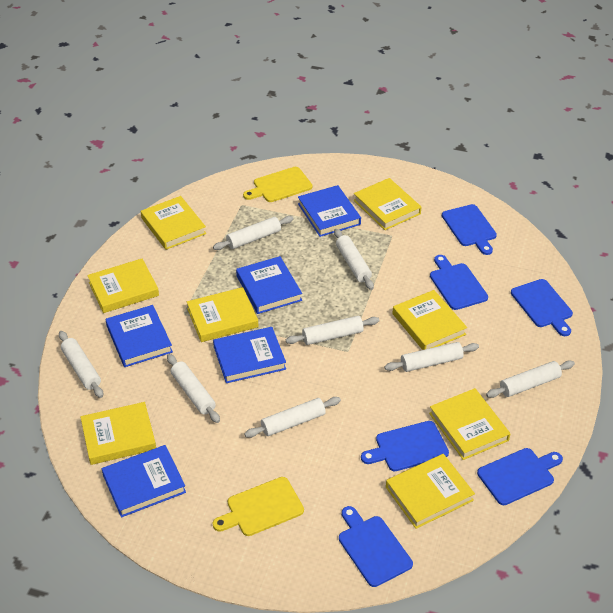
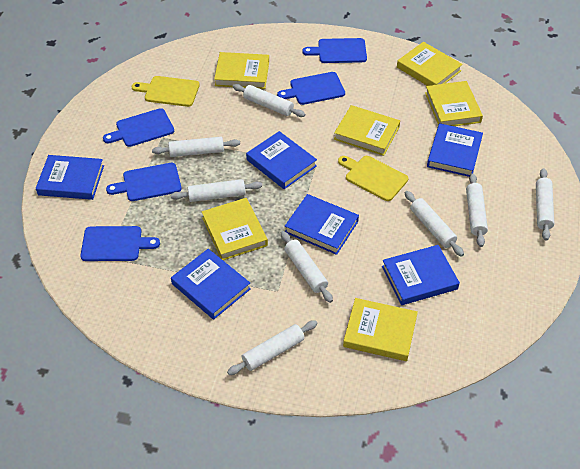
blue book: 5 -> 6
blue cutting board: 6 -> 5
yellow book: 8 -> 6

